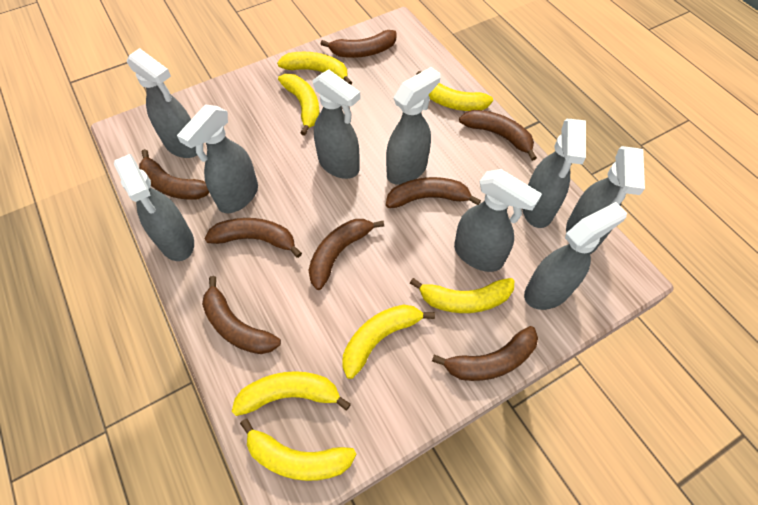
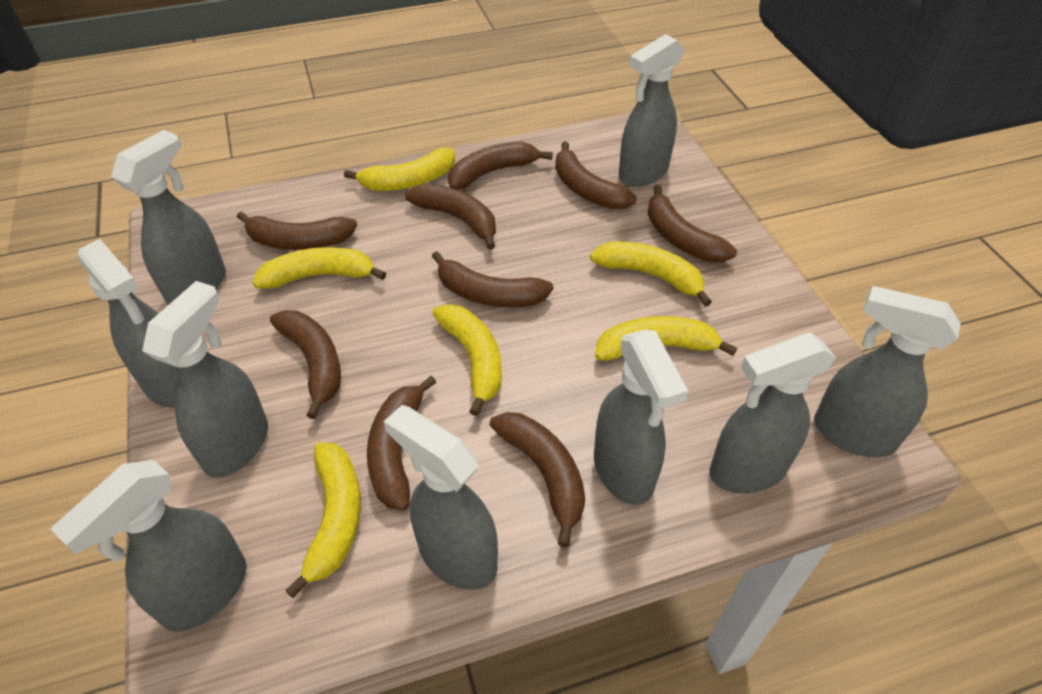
brown banana: 8 -> 9
yellow banana: 7 -> 6

